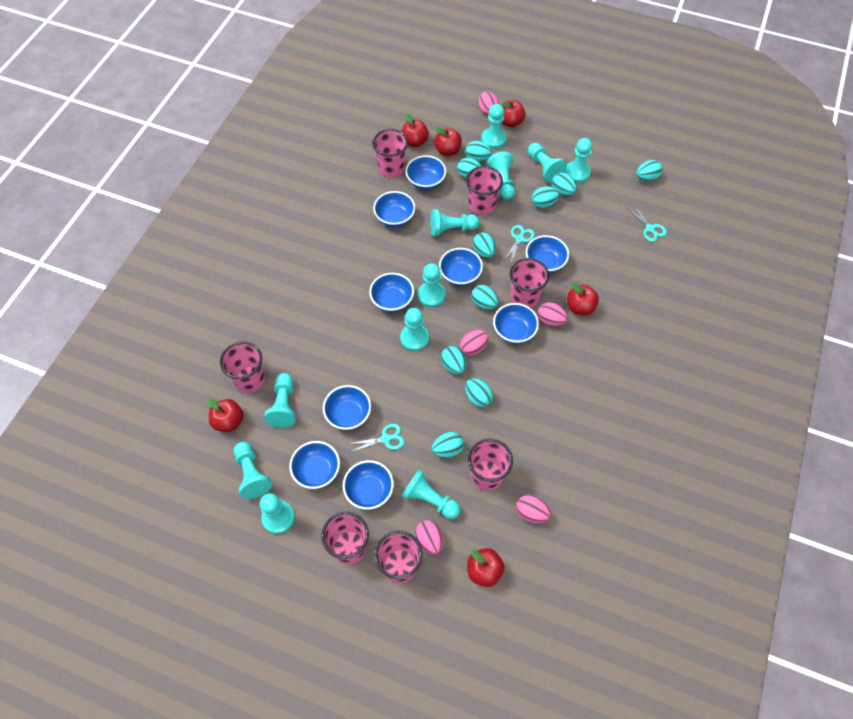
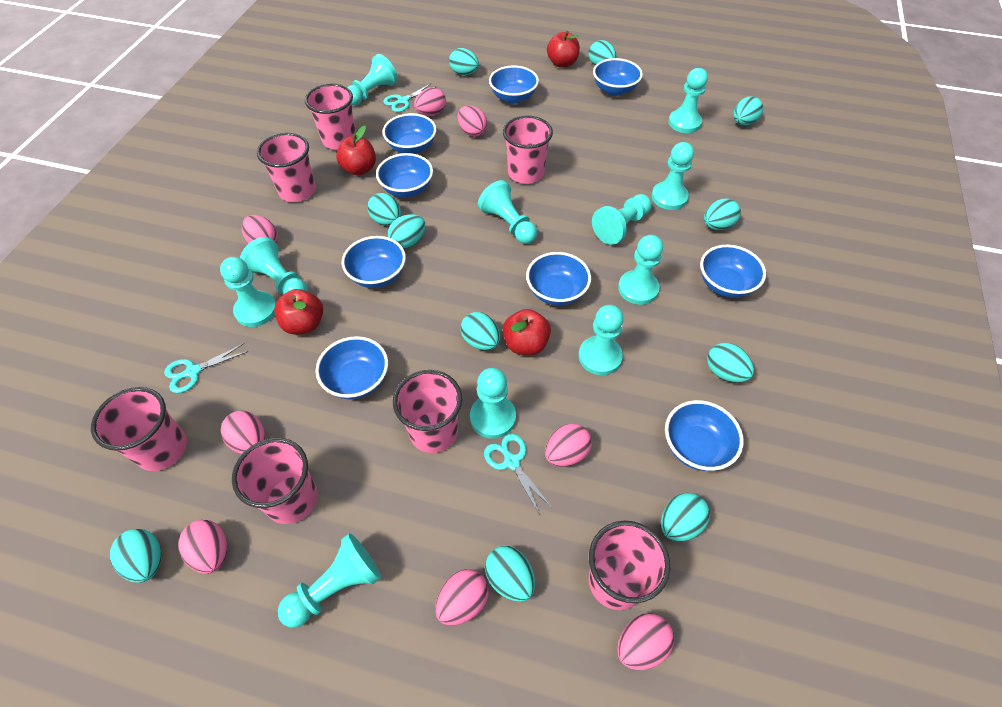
pink egg: 5 -> 8
red apple: 6 -> 4
turquoise egg: 10 -> 11

